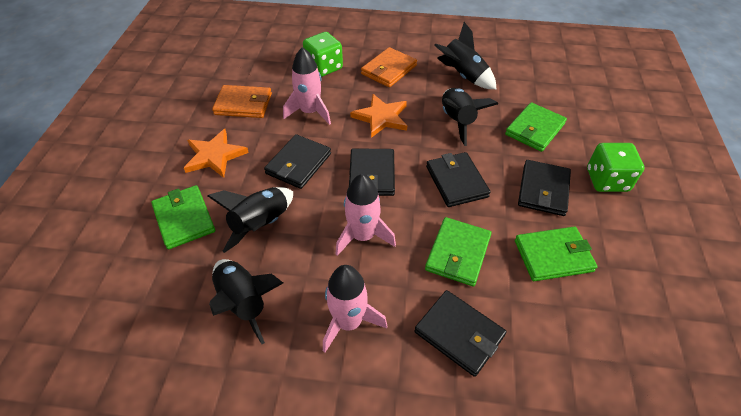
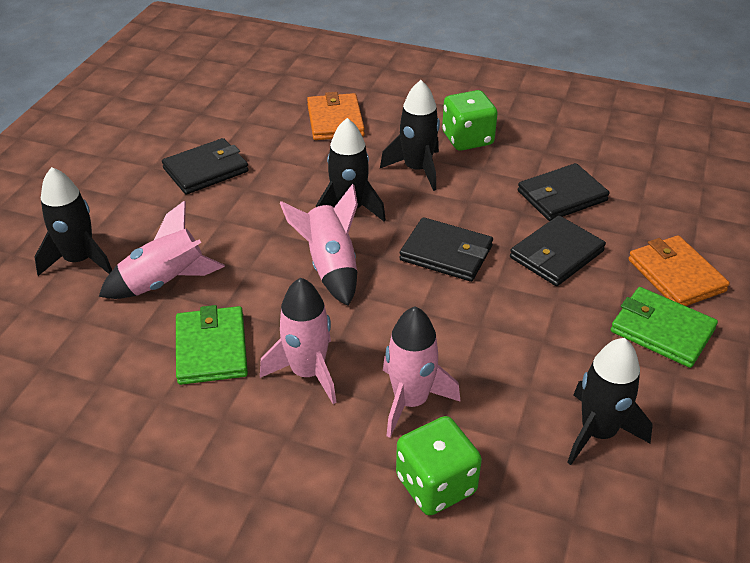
black wallet: 5 -> 4
green wallet: 4 -> 2
orange star: 2 -> 0
pink rocket: 3 -> 4

